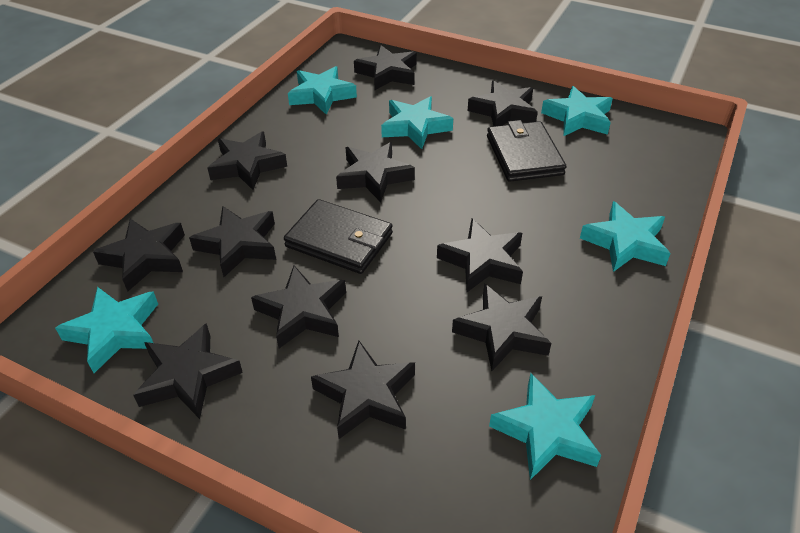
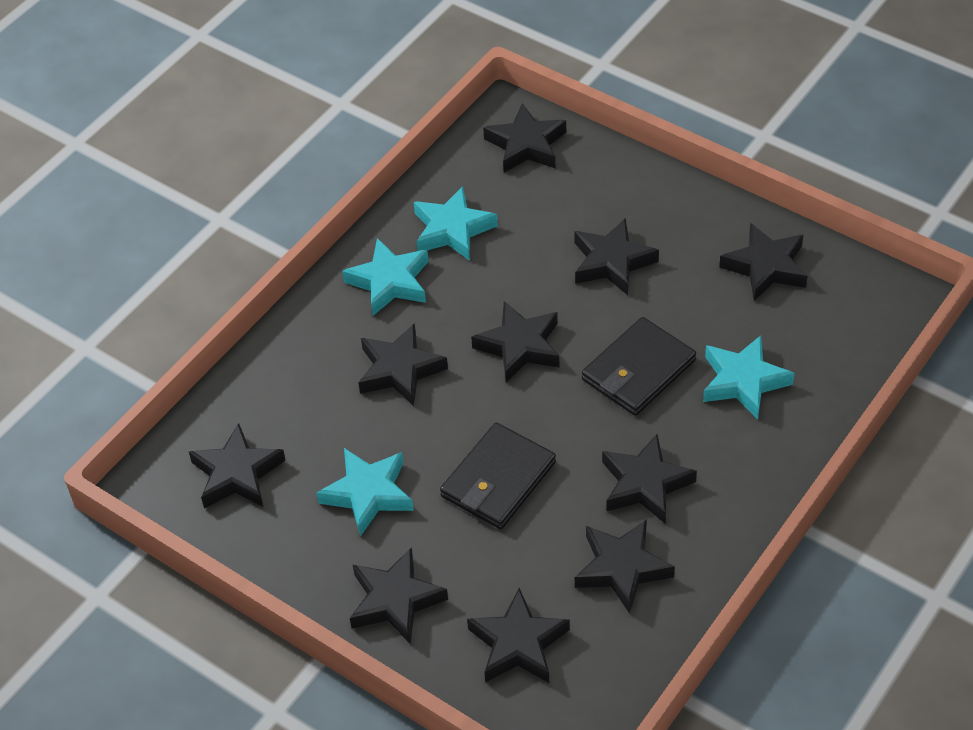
black star: 11 -> 10
turquoise star: 6 -> 4

